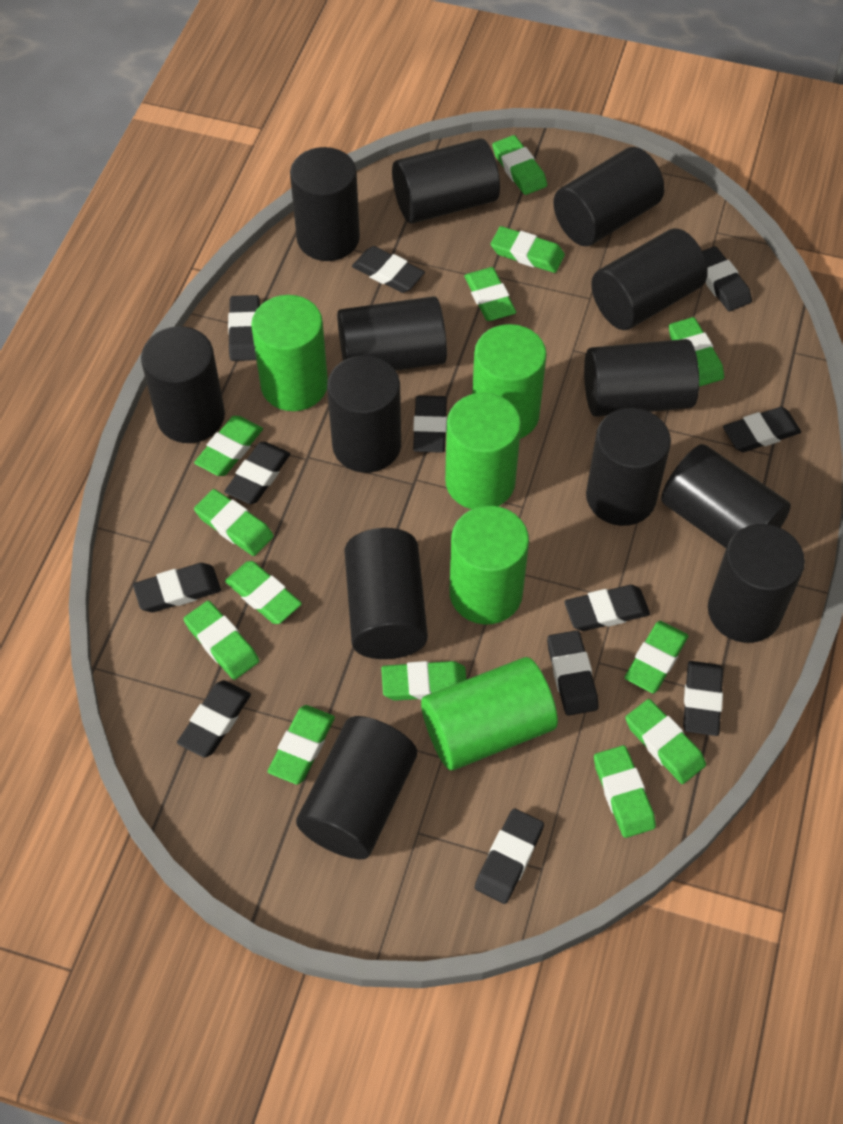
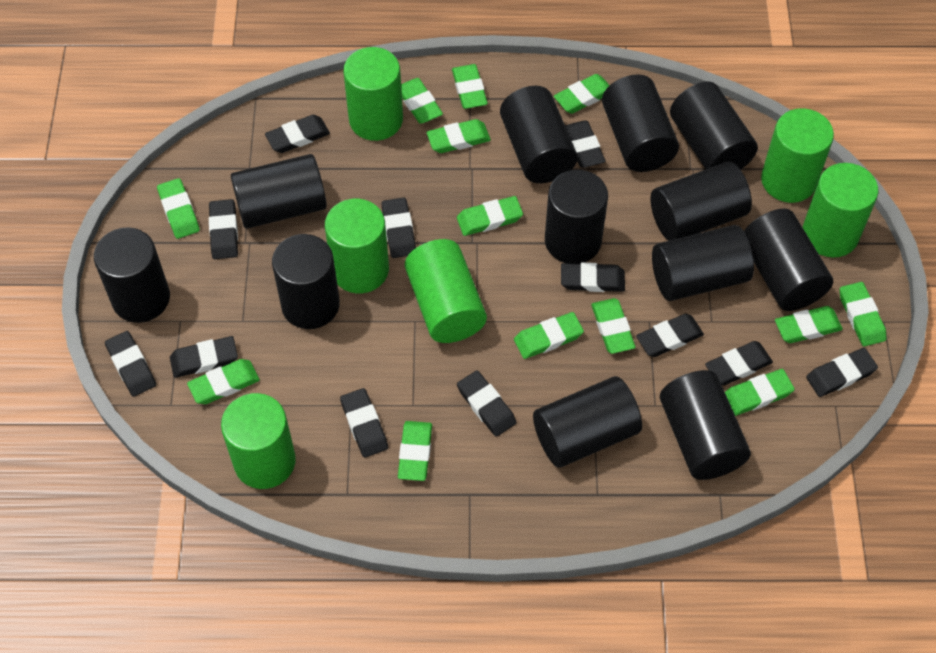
black cylinder: 13 -> 12
green cylinder: 5 -> 6

